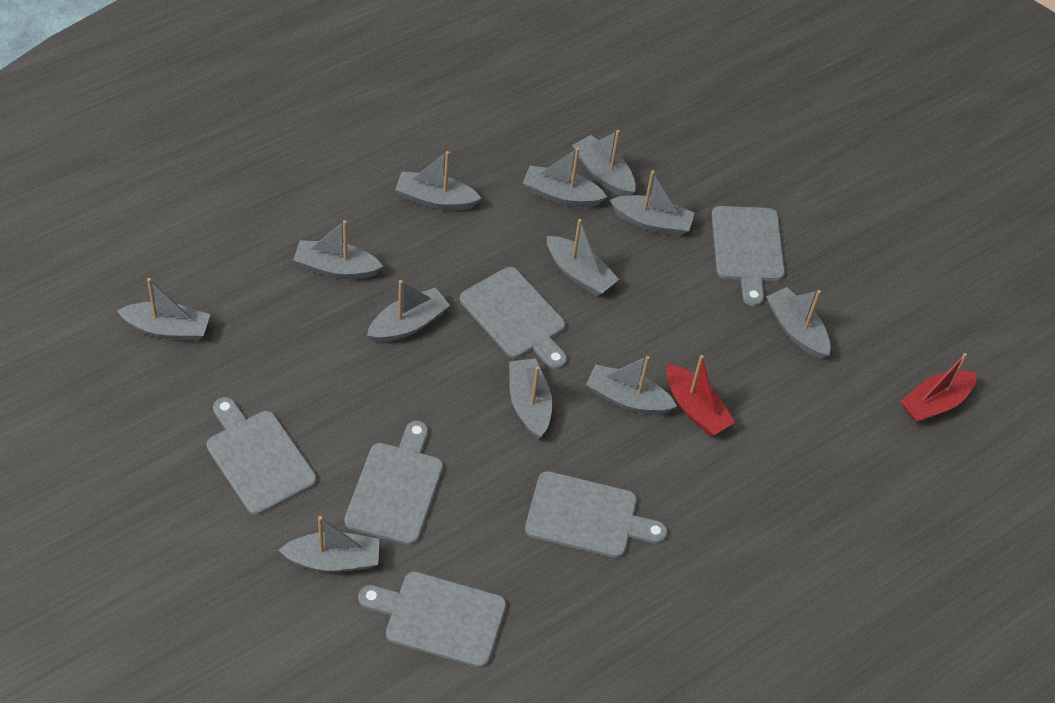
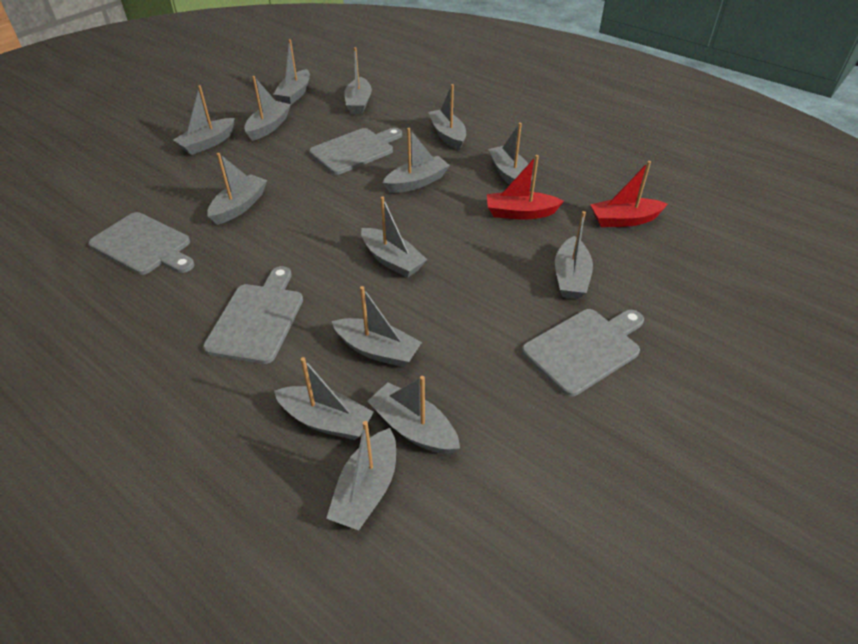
grey boat: 12 -> 14
grey cutting board: 6 -> 4

